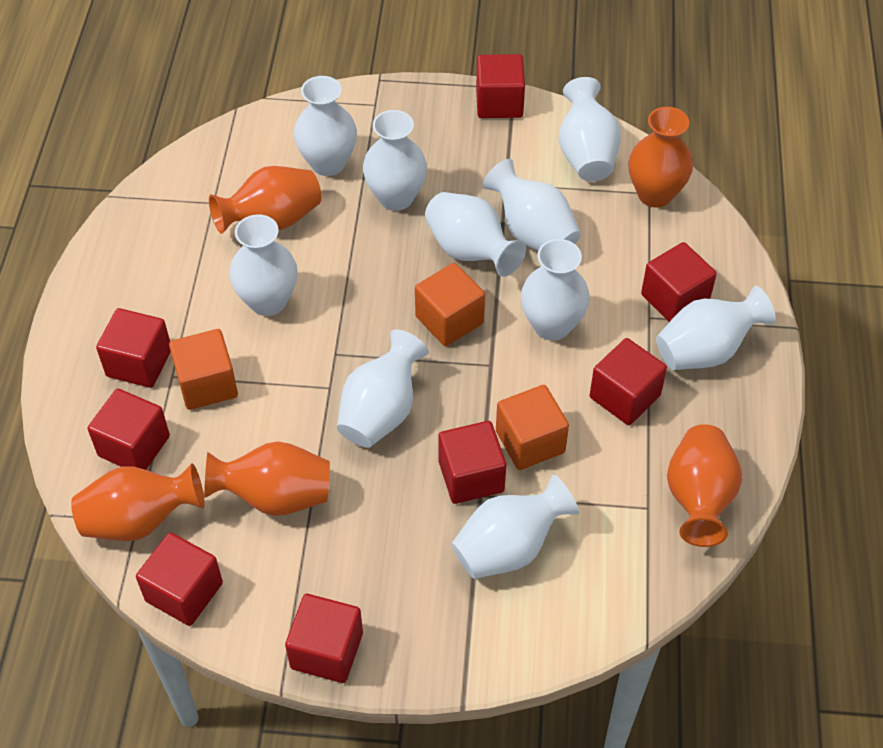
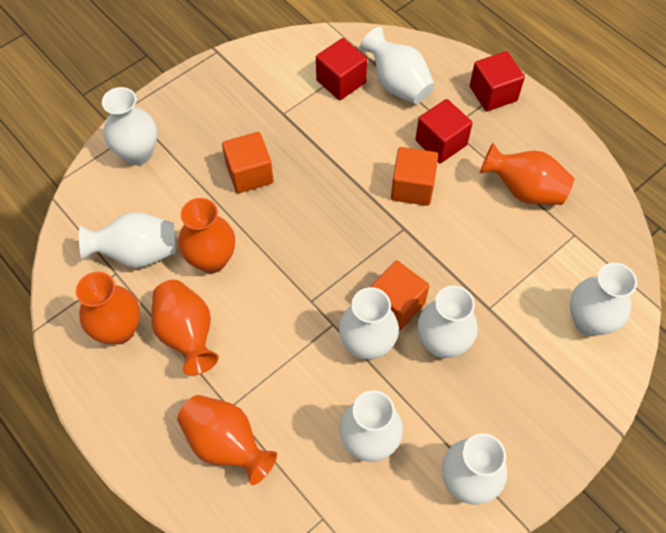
red cube: 8 -> 3
white vase: 10 -> 8

